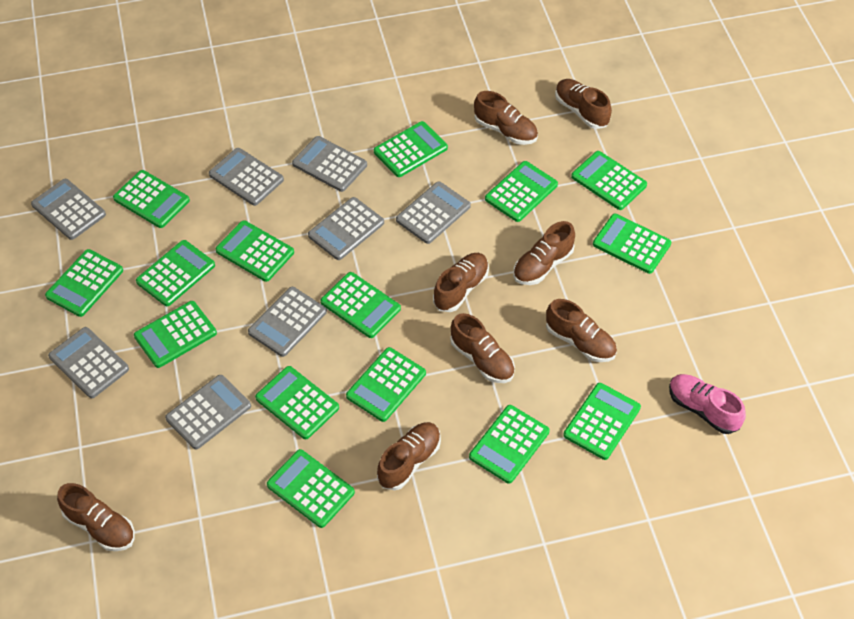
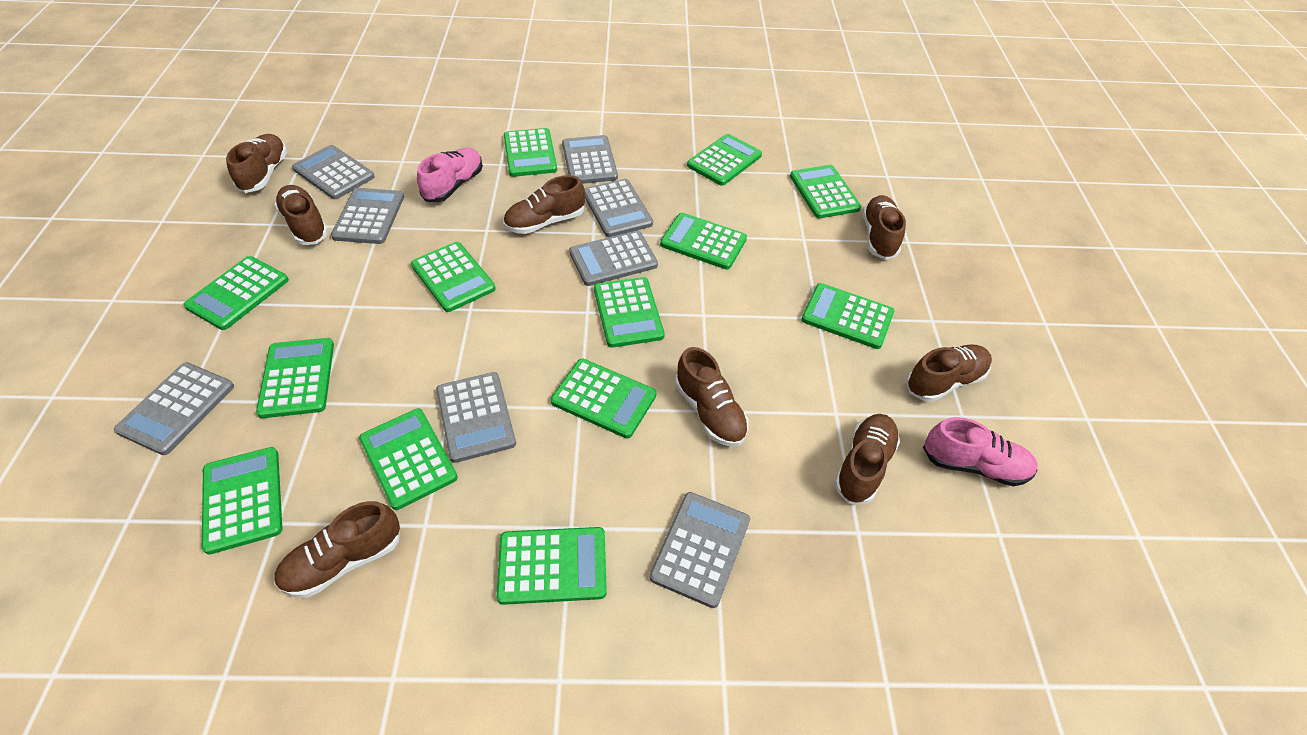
green calculator: 15 -> 13
pink shoe: 1 -> 2

